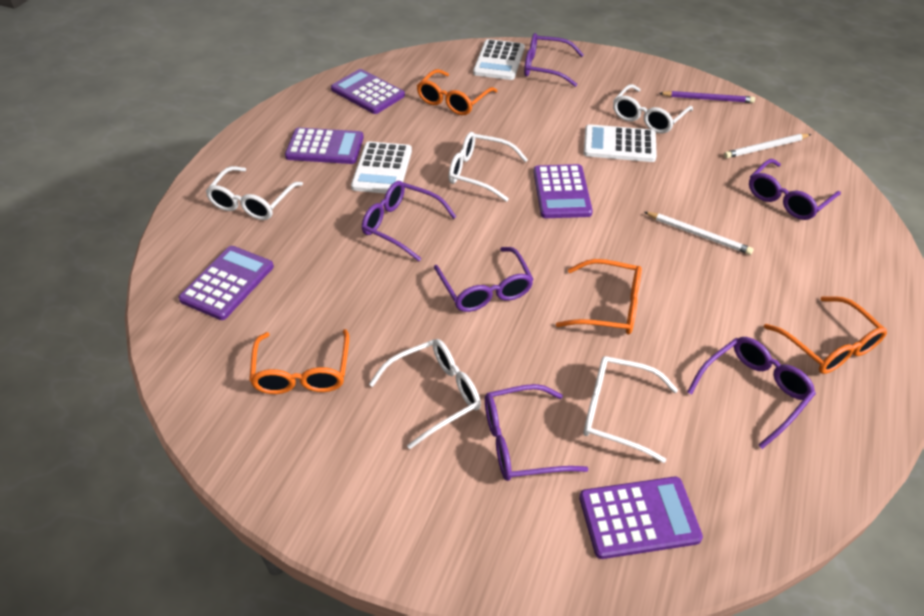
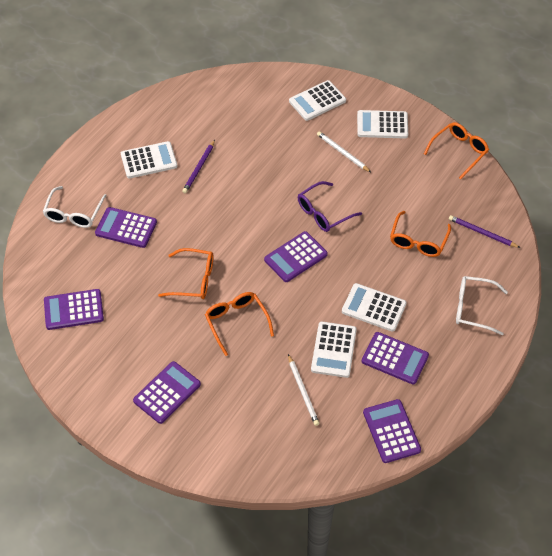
purple calculator: 5 -> 6
purple glasses: 6 -> 1
purple pencil: 1 -> 2
white calculator: 3 -> 5
white glasses: 5 -> 2

